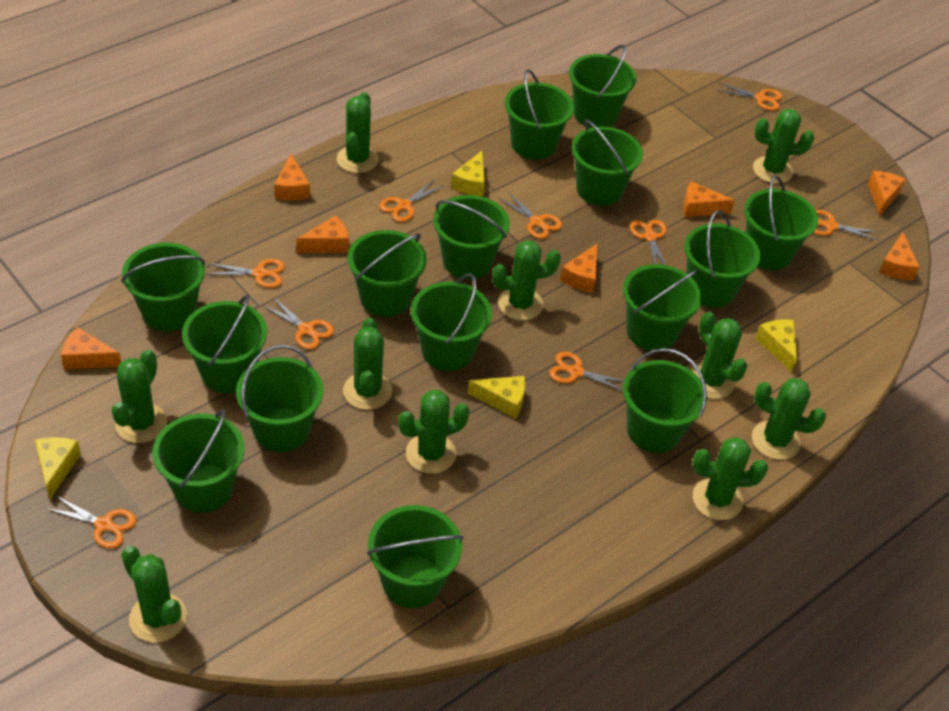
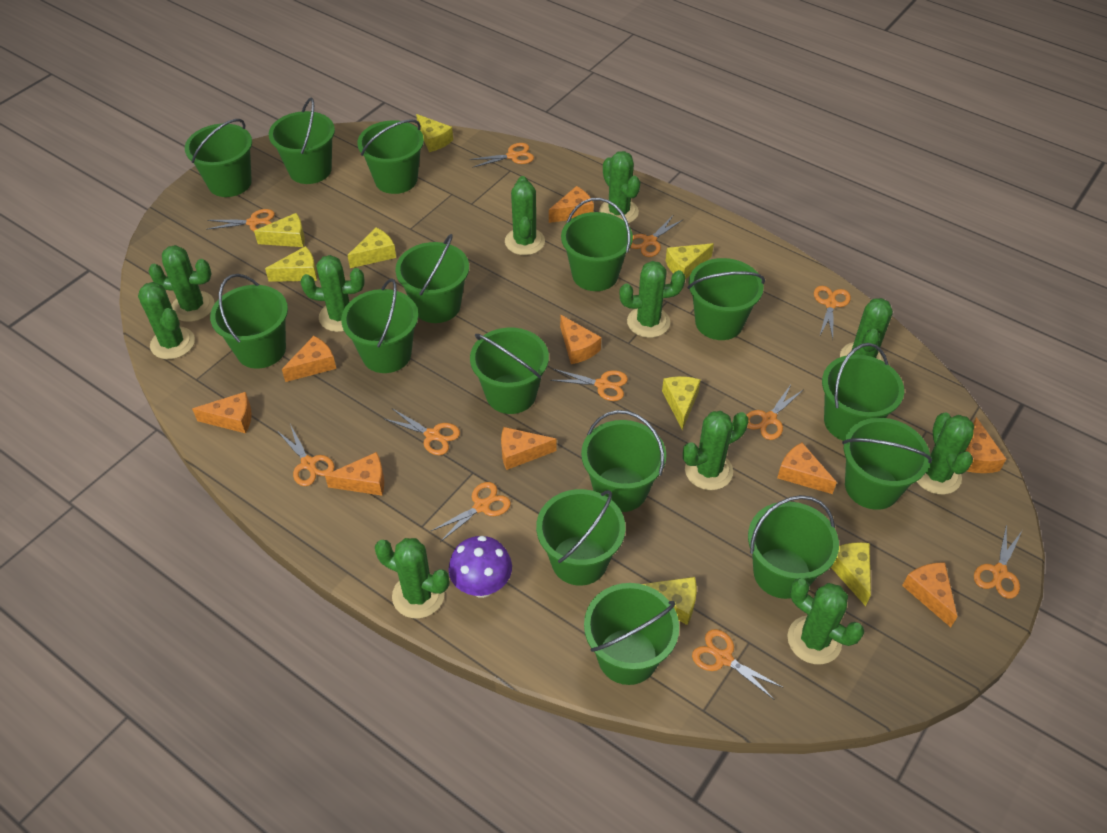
green cactus: 10 -> 11
orange cheese: 7 -> 9
orange scissors: 9 -> 11
purple mushroom: 0 -> 1
yellow cheese: 4 -> 8

